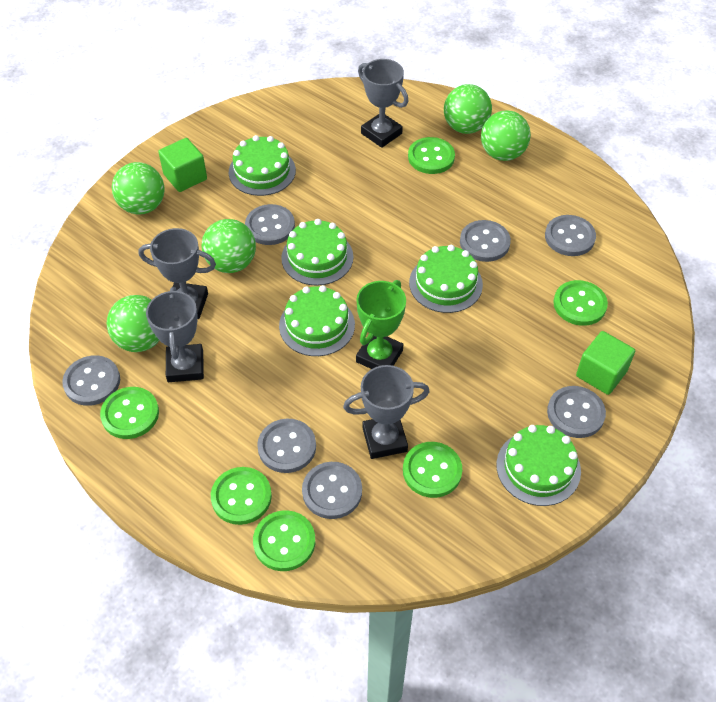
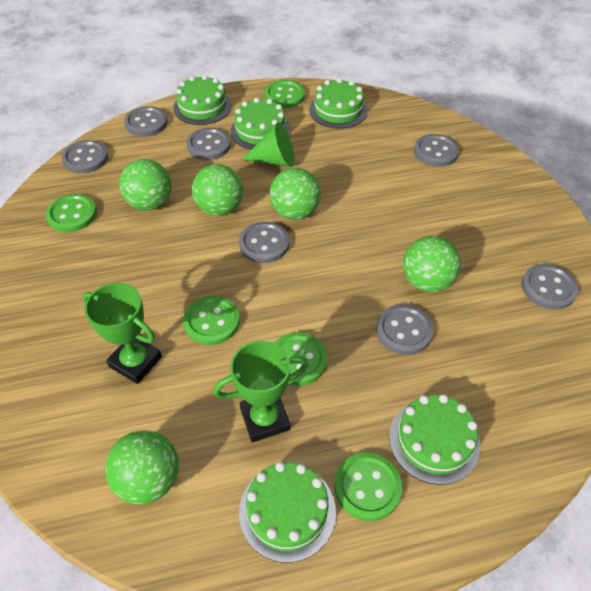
green button: 6 -> 5
green cone: 0 -> 1
green cube: 2 -> 0
green trophy: 1 -> 2
grey trophy: 4 -> 0

